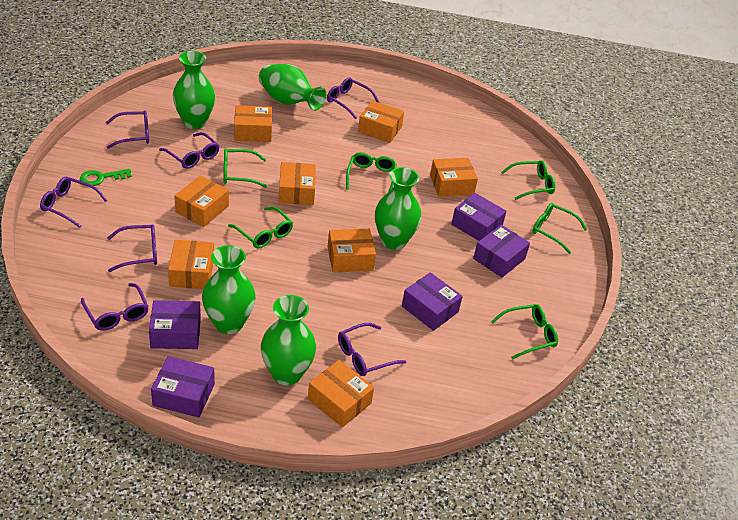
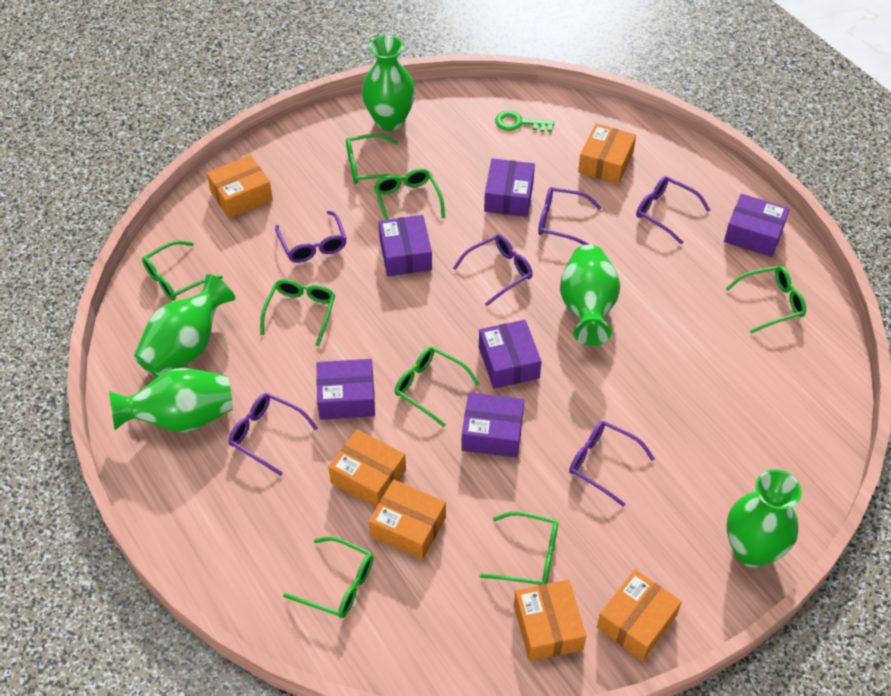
green glasses: 6 -> 8
orange box: 8 -> 6
purple box: 5 -> 6
purple glasses: 7 -> 6

